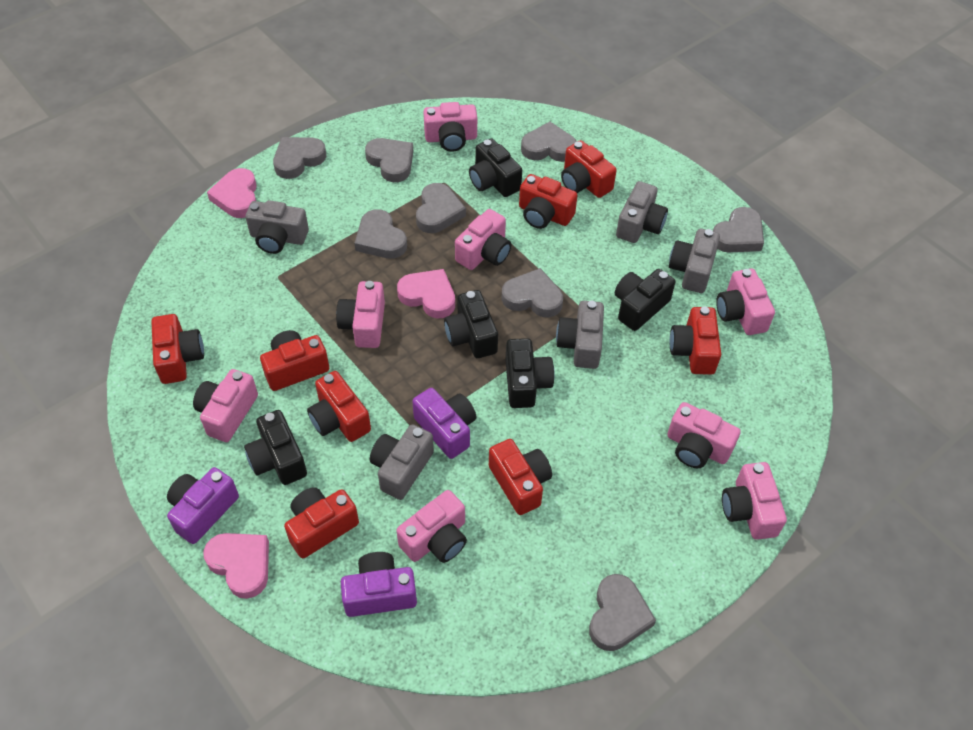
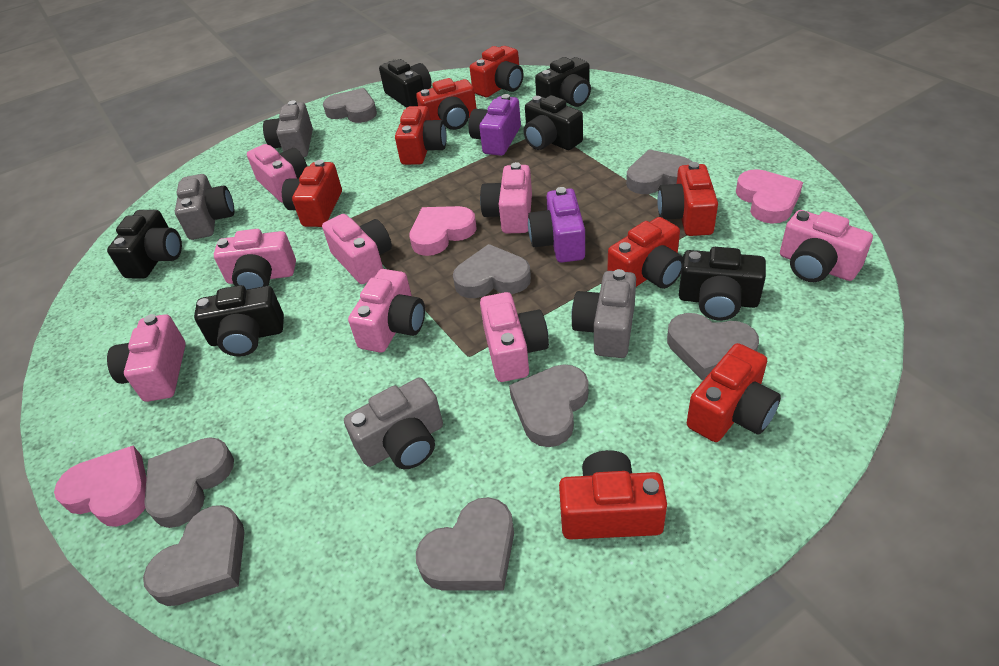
black camera: 5 -> 6
grey camera: 5 -> 4
purple camera: 3 -> 2

